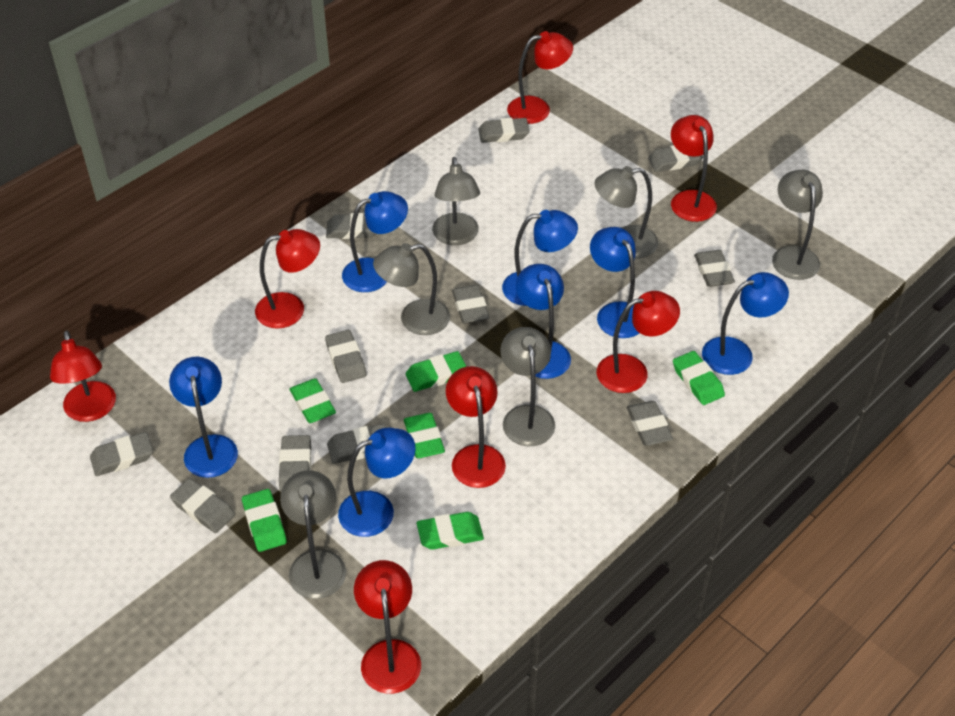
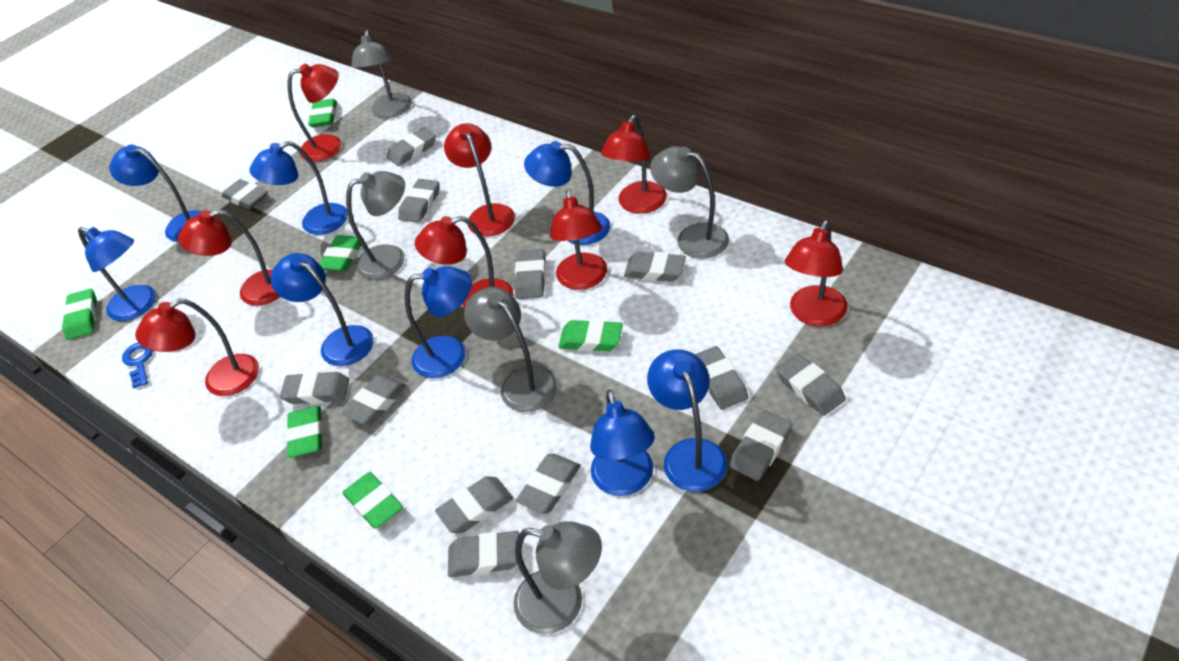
blue key: 0 -> 1
blue lamp: 7 -> 8
grey eraser: 11 -> 13
grey lamp: 6 -> 5
red lamp: 7 -> 8

